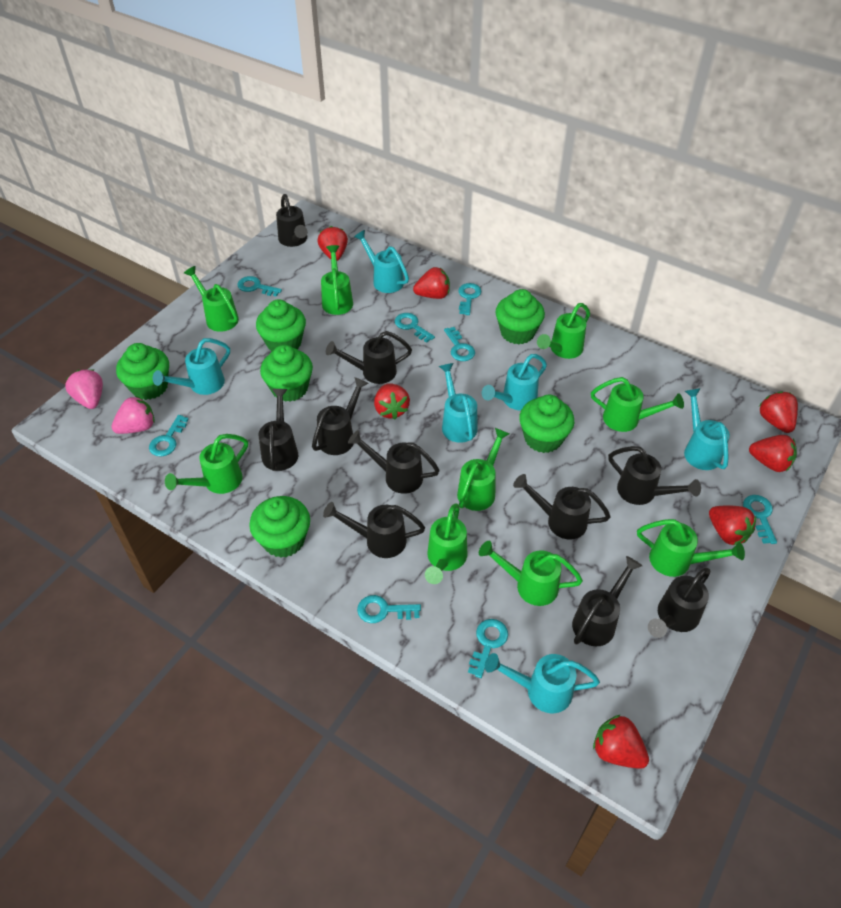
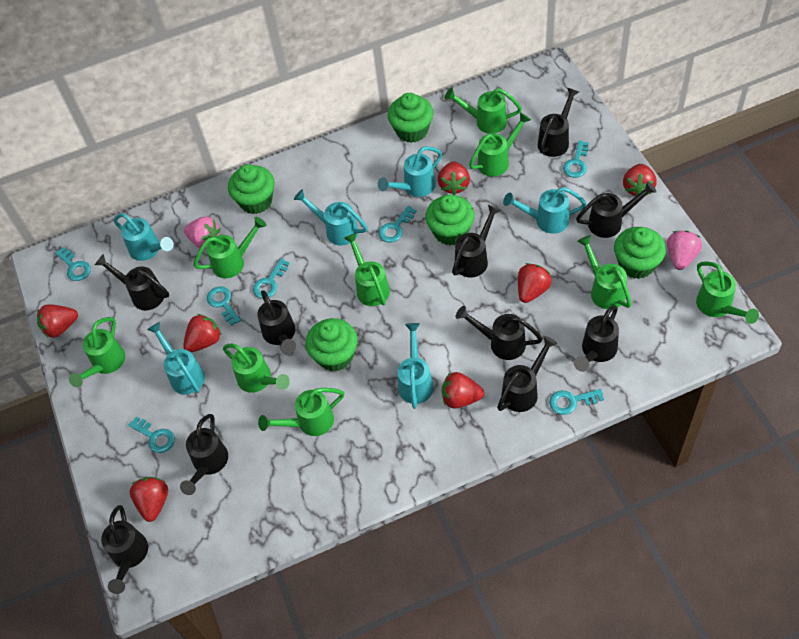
green cupcake: 6 -> 5
turquoise key: 8 -> 7

